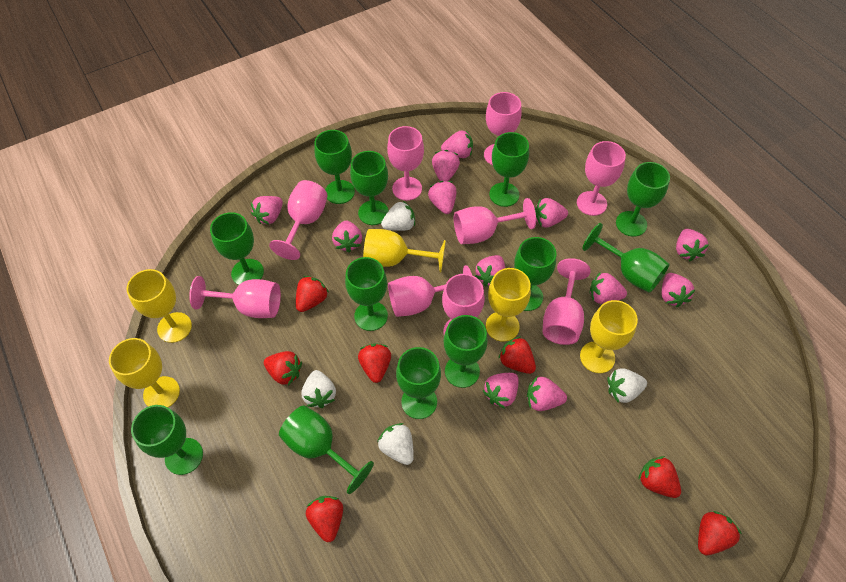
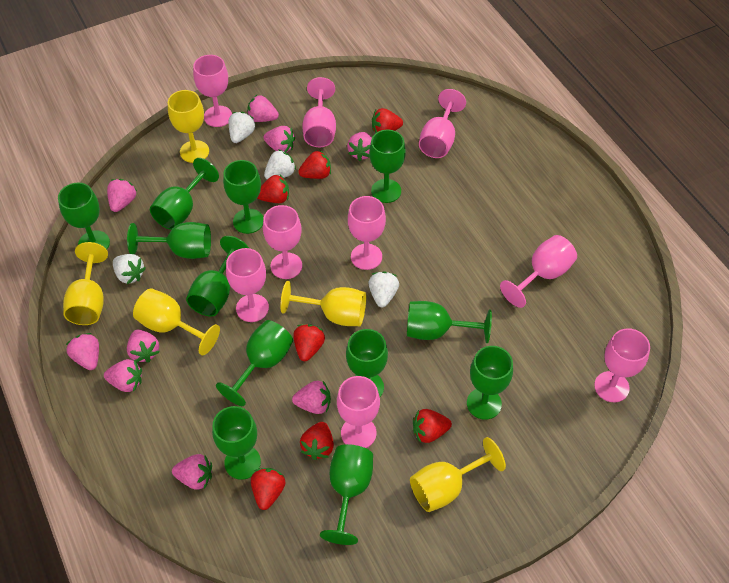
pink strawberry: 12 -> 9

